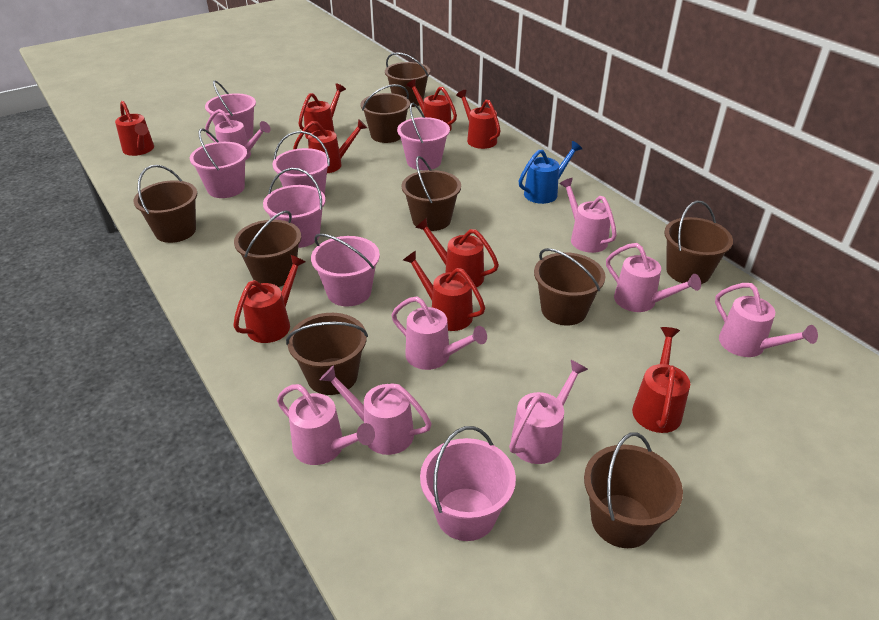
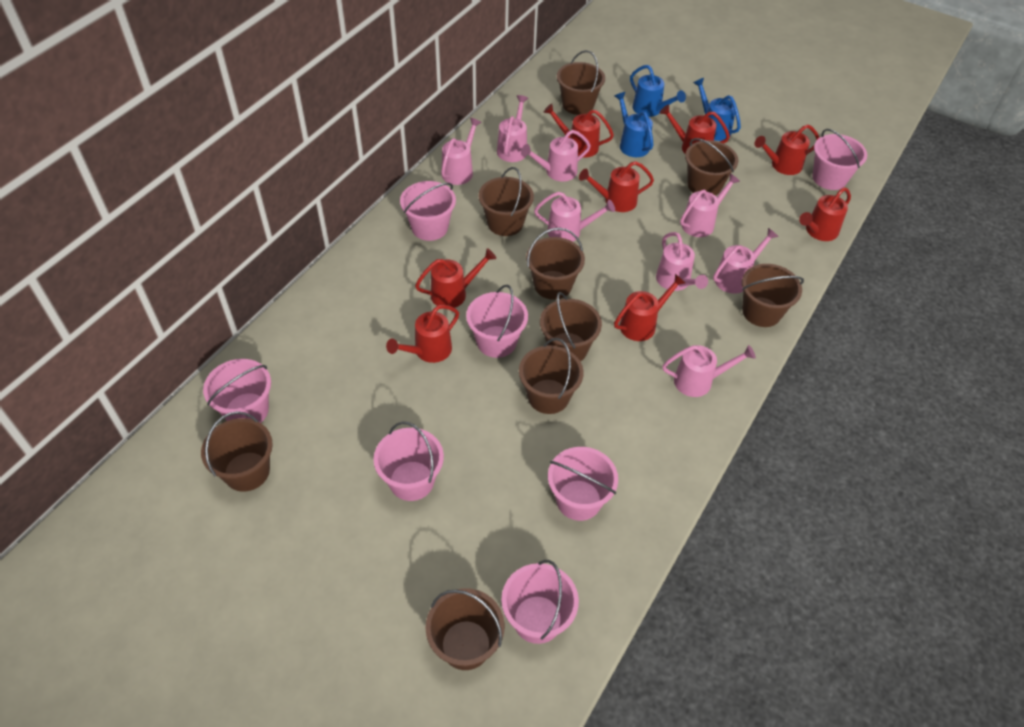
blue watering can: 1 -> 3
red watering can: 9 -> 8

